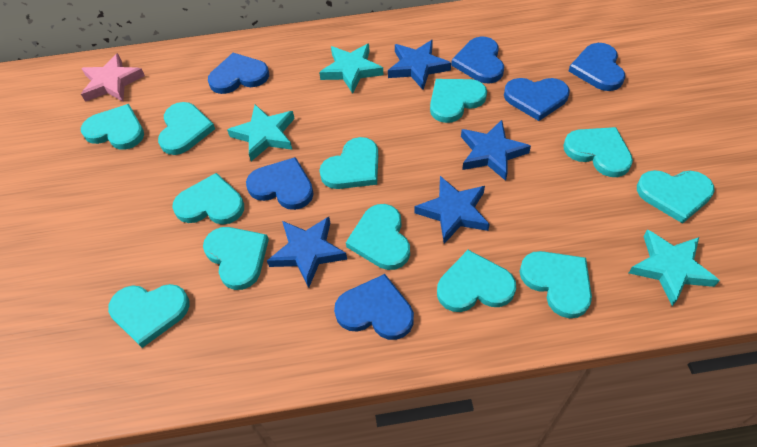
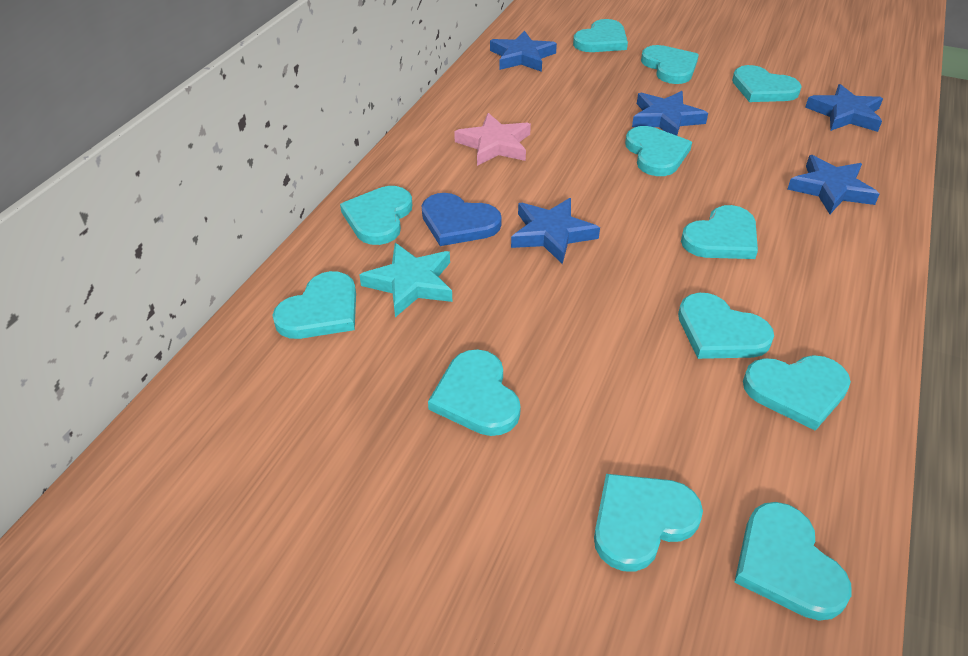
blue heart: 6 -> 1
blue star: 4 -> 5
turquoise star: 3 -> 1

